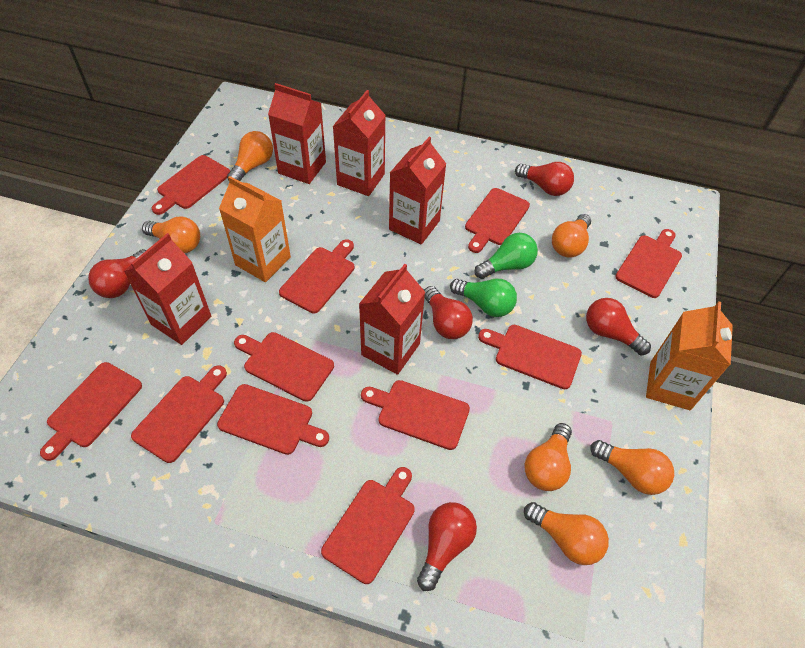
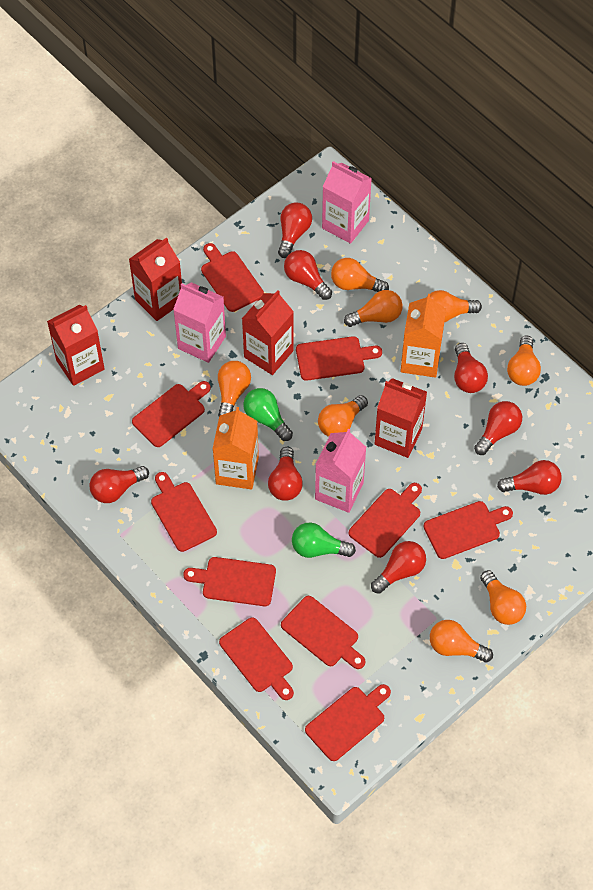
orange light bulb: 6 -> 8
pink carton: 0 -> 3
red carton: 5 -> 4
red cutting board: 11 -> 10
red light bulb: 5 -> 8

